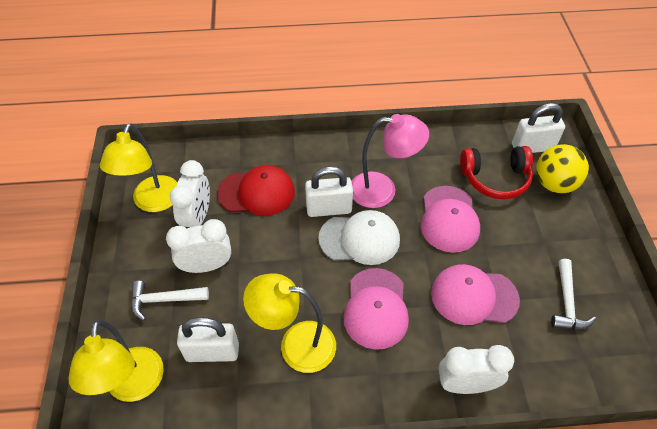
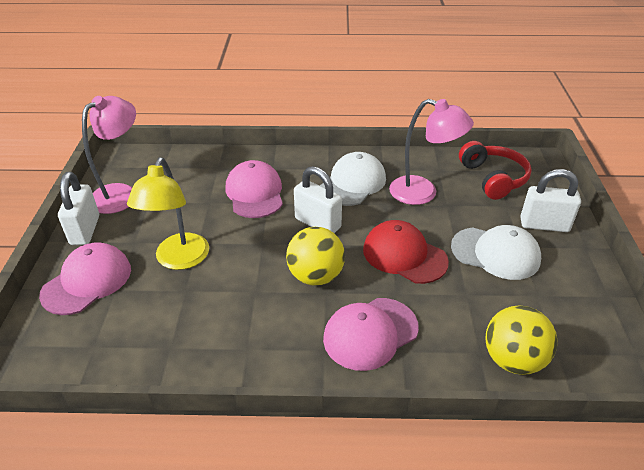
pink lamp: 1 -> 2
white cap: 1 -> 2
white clock: 3 -> 0
white hammer: 2 -> 0
yellow ball: 1 -> 2
yellow lamp: 3 -> 1

